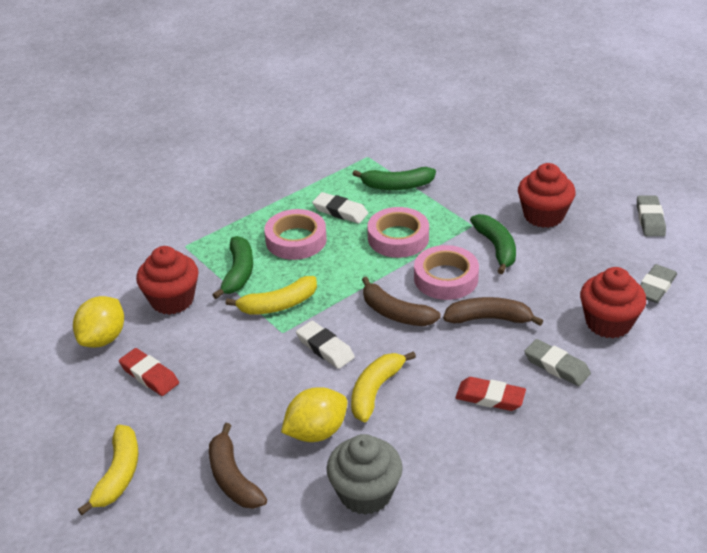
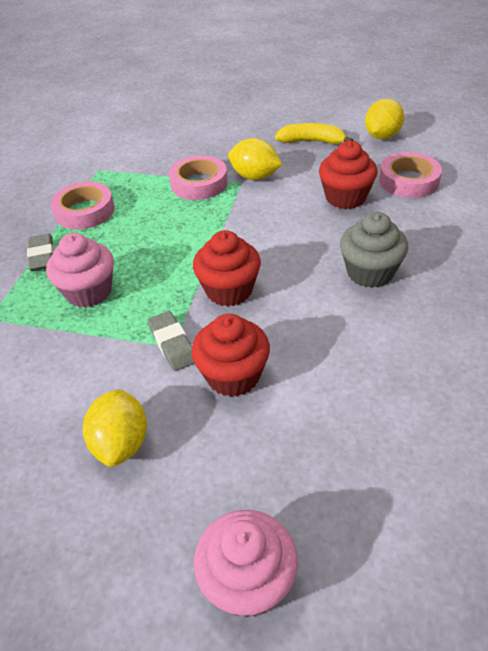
brown banana: 3 -> 0
green banana: 3 -> 0
grey eraser: 3 -> 2
pink cupcake: 0 -> 2
red eraser: 2 -> 0
white eraser: 2 -> 0
yellow banana: 3 -> 1
yellow lemon: 2 -> 3

